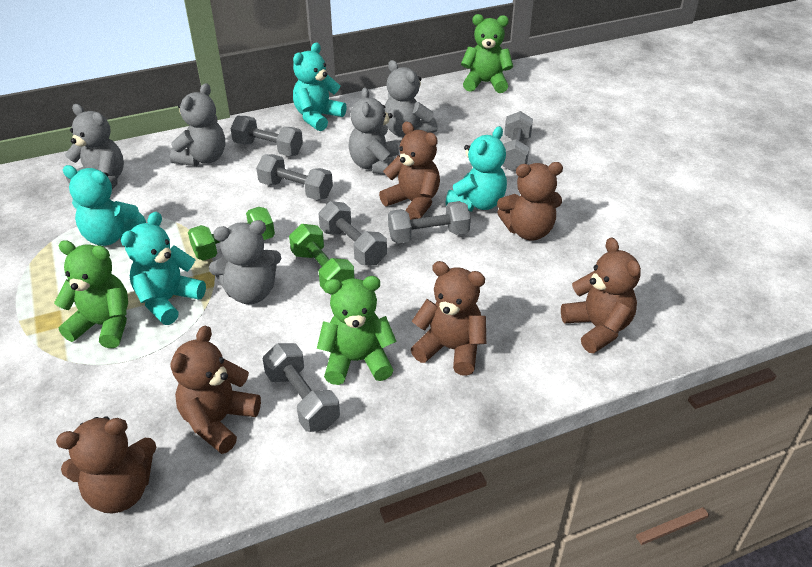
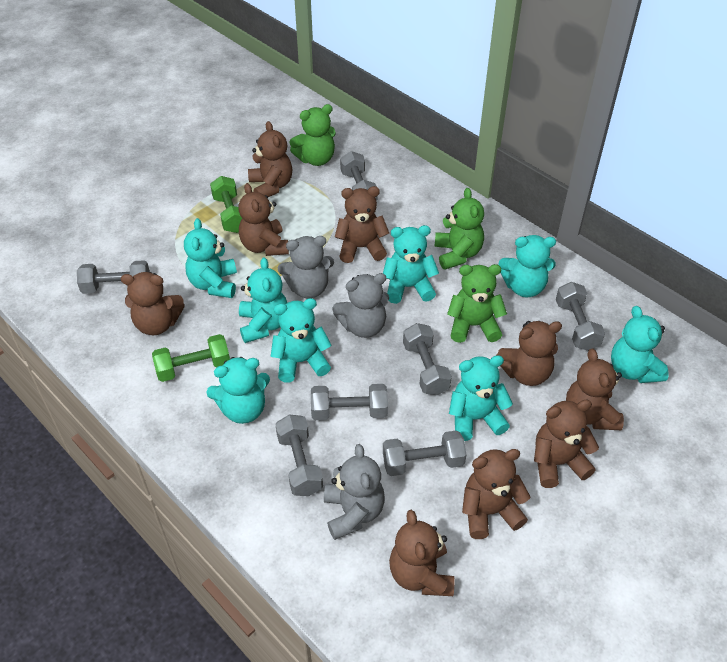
brown teddy bear: 6 -> 9
grey dumbbell: 6 -> 7
grey teddy bear: 5 -> 3
turquoise teddy bear: 4 -> 8

